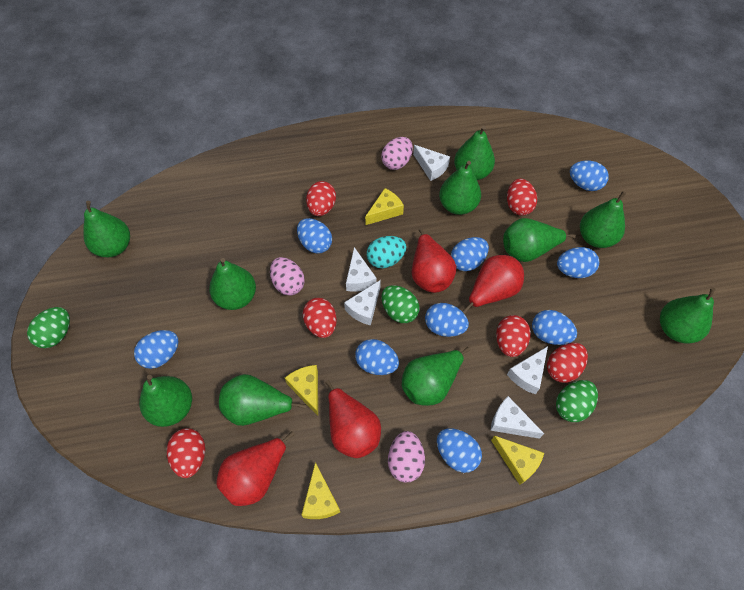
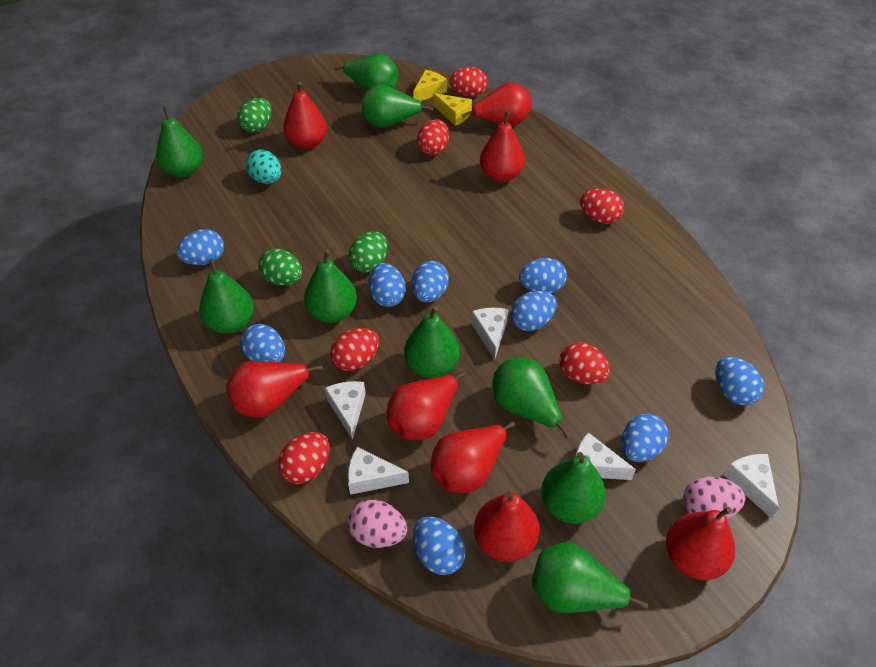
green pear: 10 -> 9
pink egg: 3 -> 2
red pear: 4 -> 8
yellow cheese: 4 -> 2

